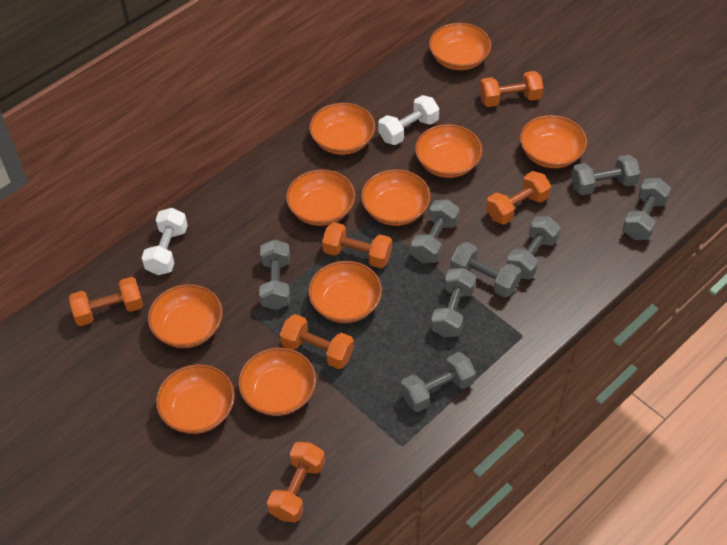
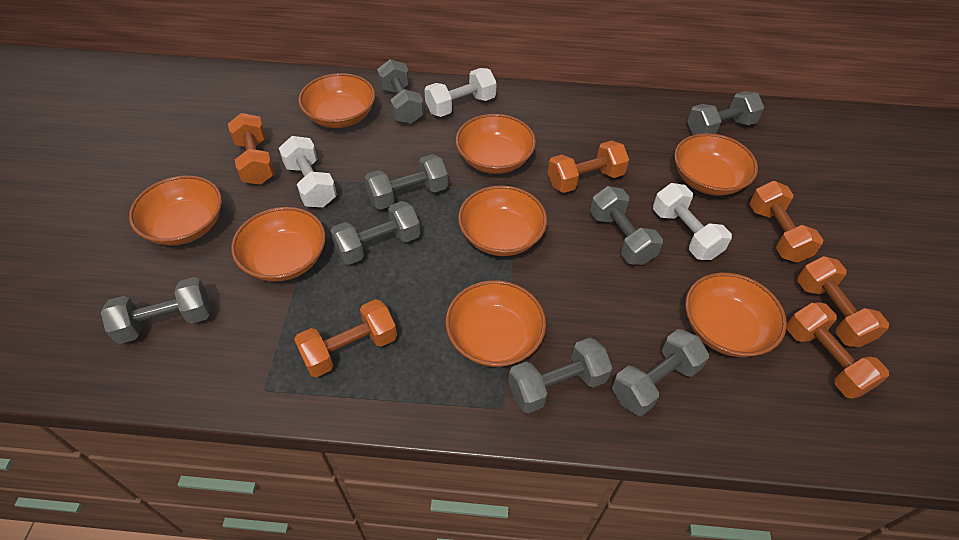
orange bowl: 10 -> 8
white dumbbell: 2 -> 3

